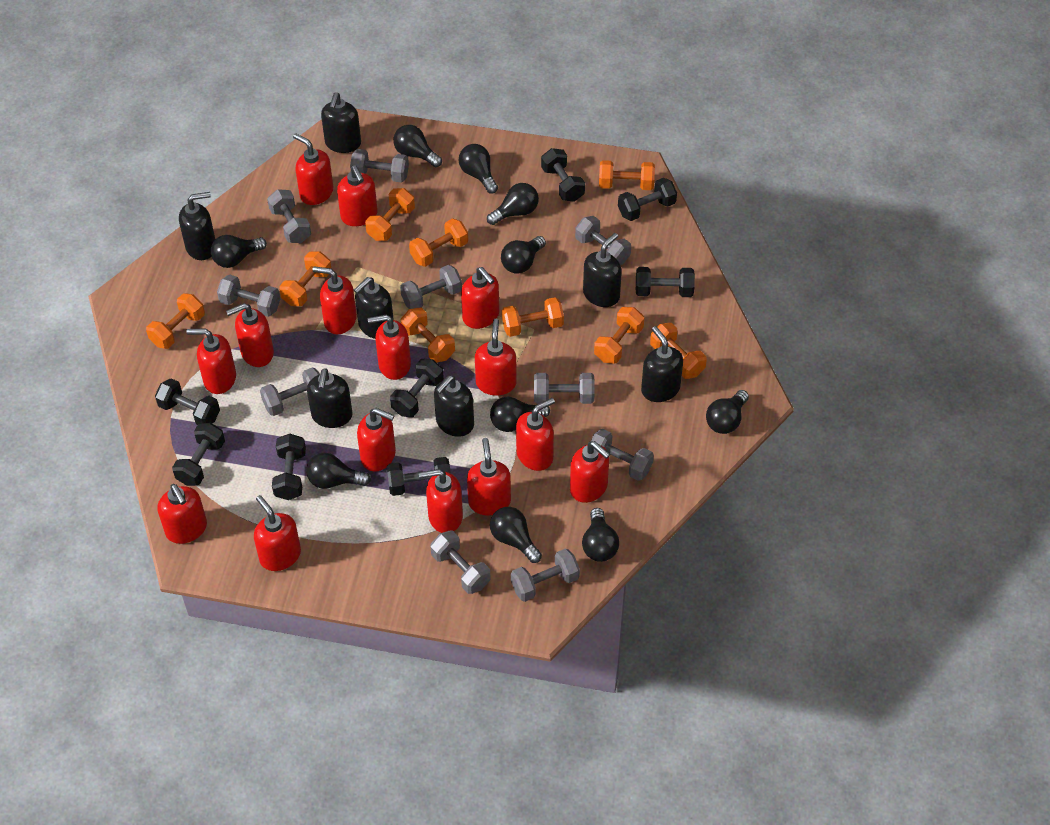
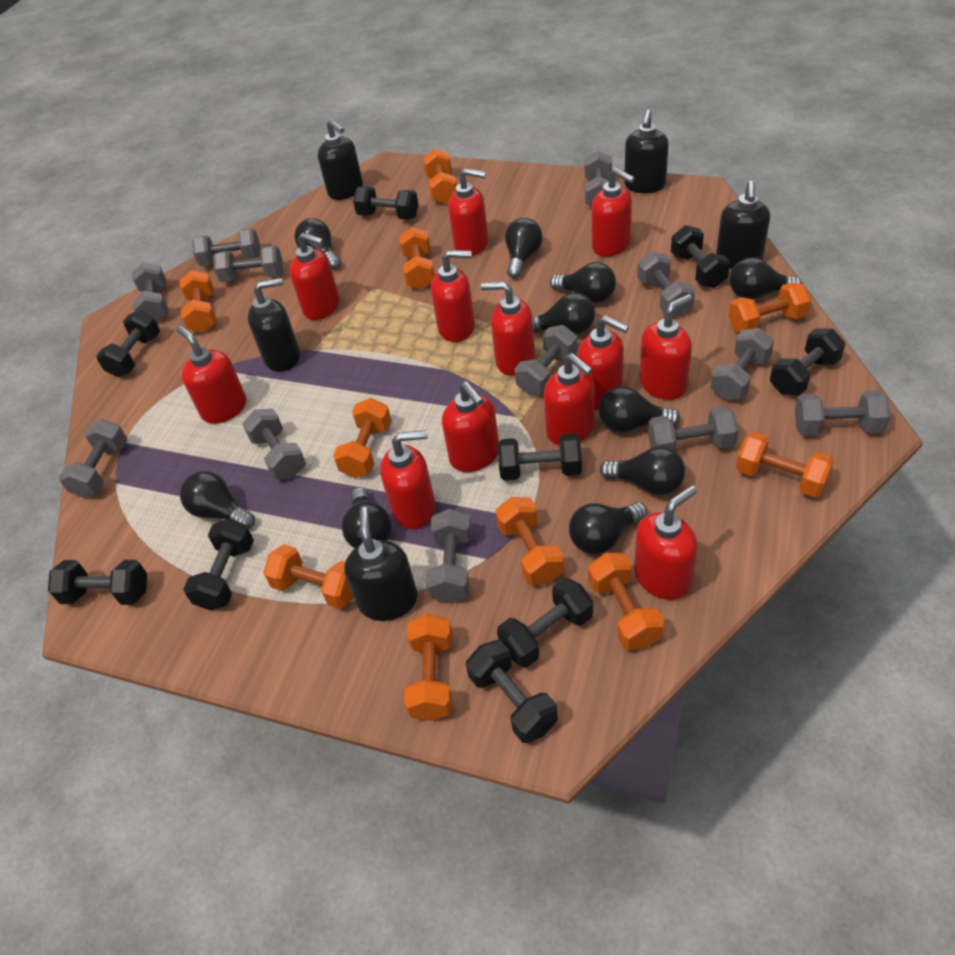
black dumbbell: 8 -> 9
black soap dispenser: 7 -> 5
grey dumbbell: 10 -> 12
orange dumbbell: 9 -> 10
red soap dispenser: 15 -> 12

